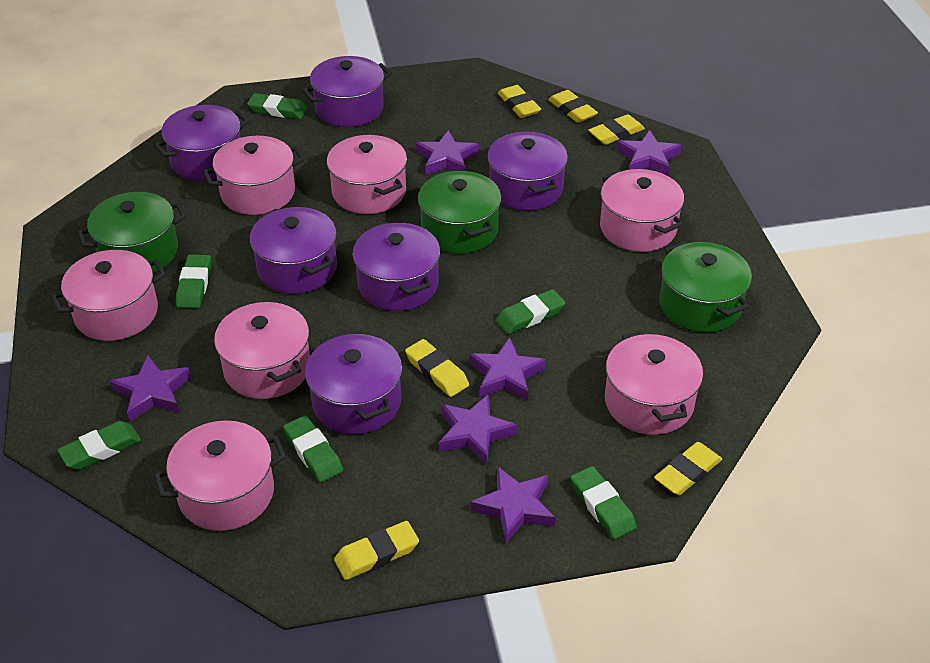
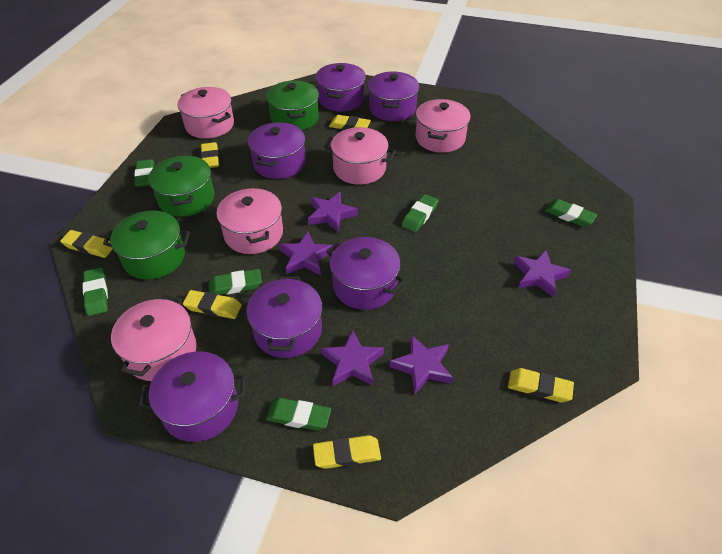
pink pot: 7 -> 5
purple star: 6 -> 5

